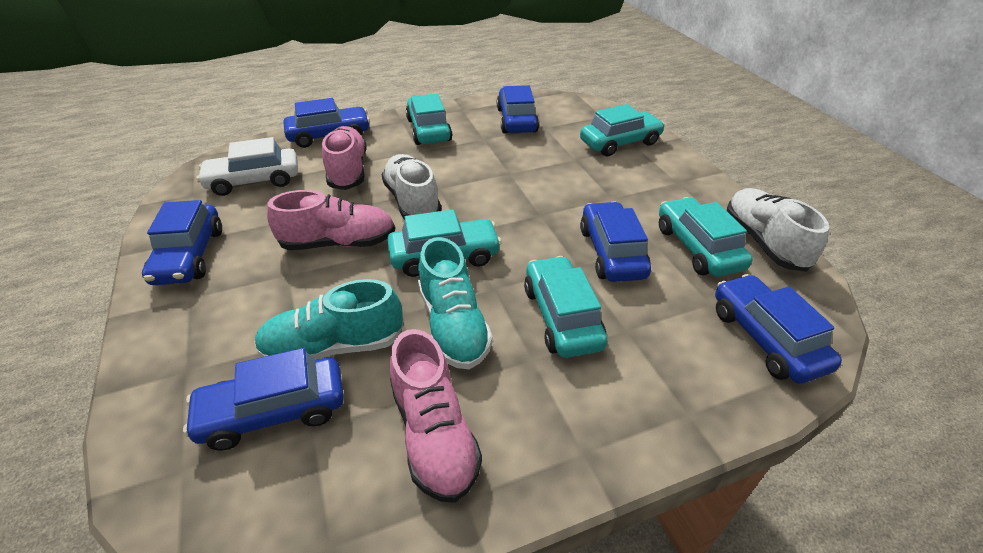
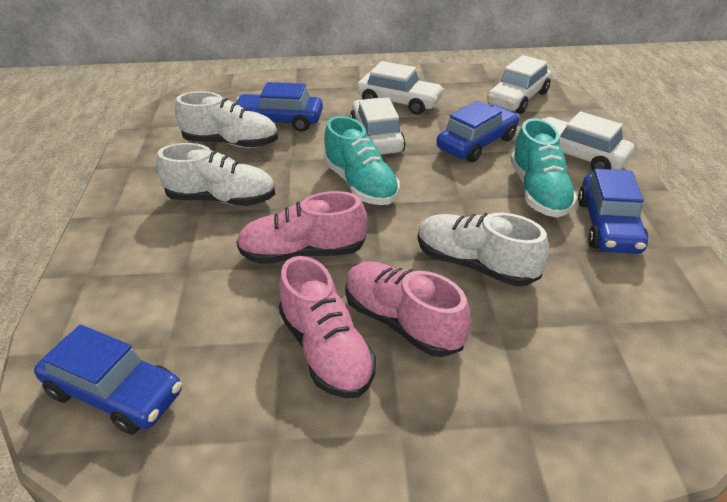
blue car: 6 -> 4
turquoise car: 5 -> 0
white car: 1 -> 4
white shoe: 2 -> 3

